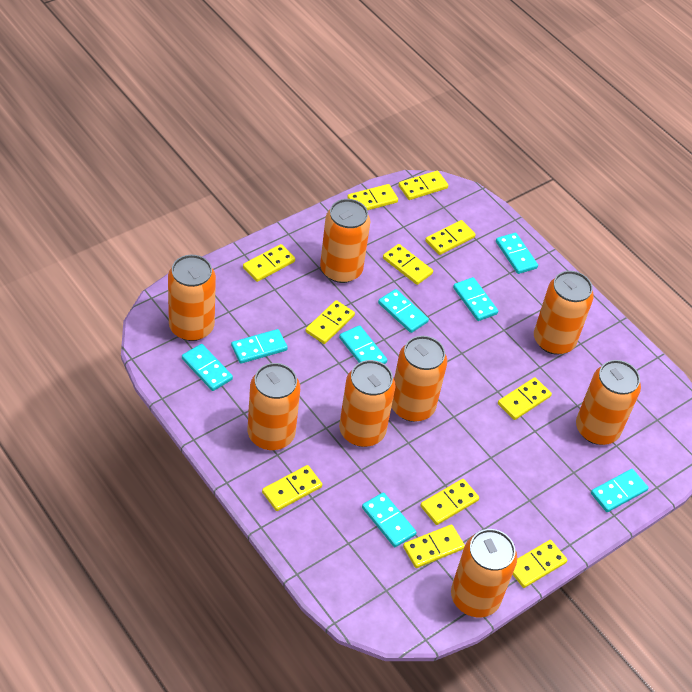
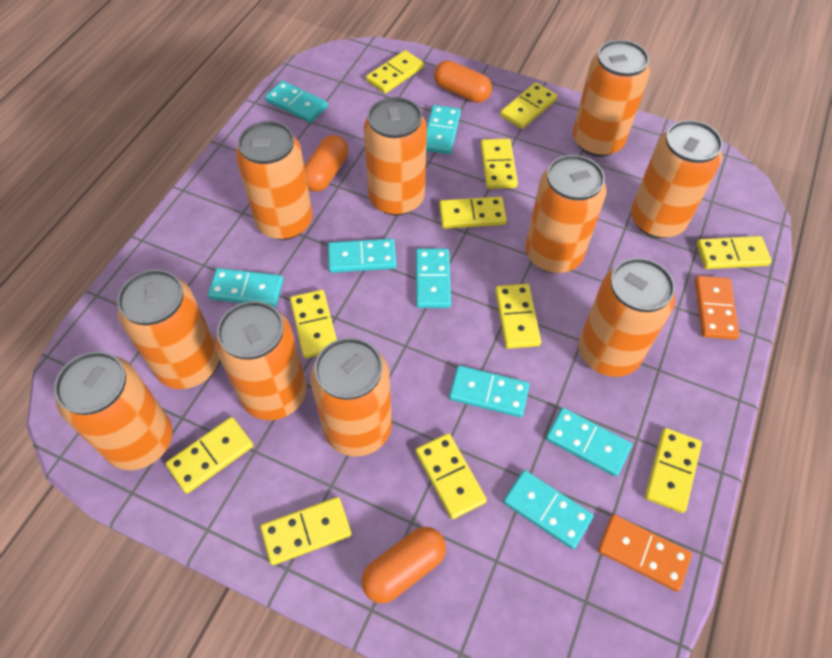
orange can: 8 -> 10
orange capsule: 0 -> 3
orange domino: 0 -> 2

